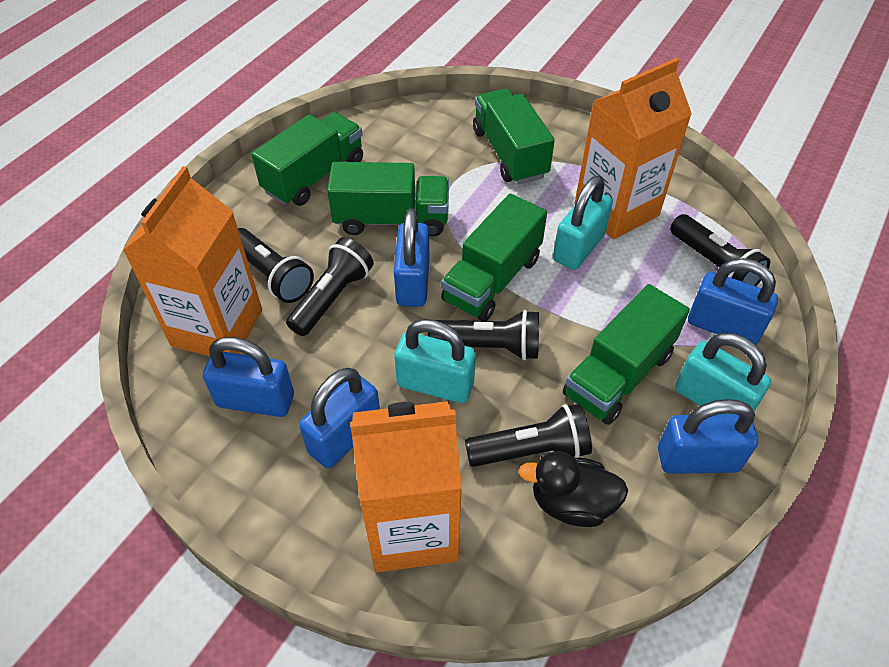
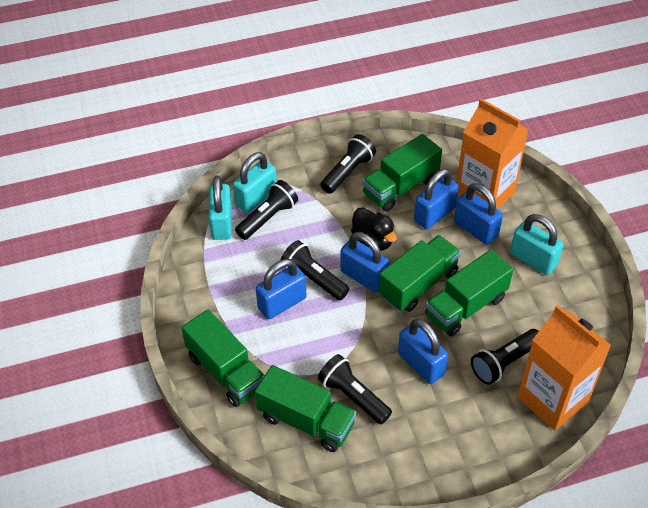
orange carton: 3 -> 2

